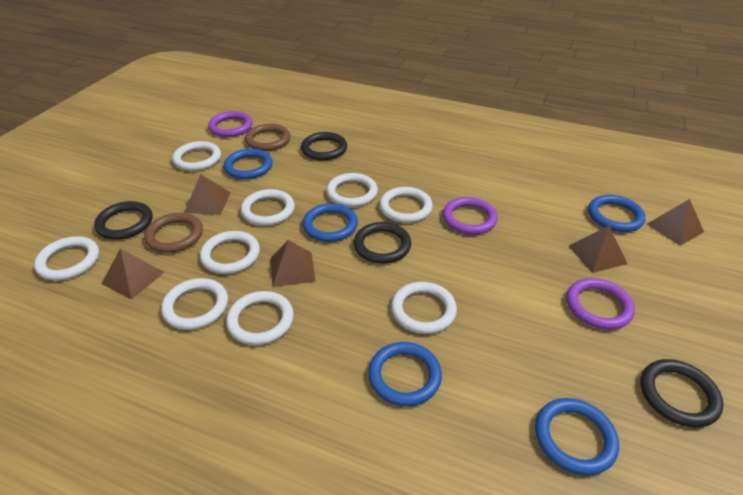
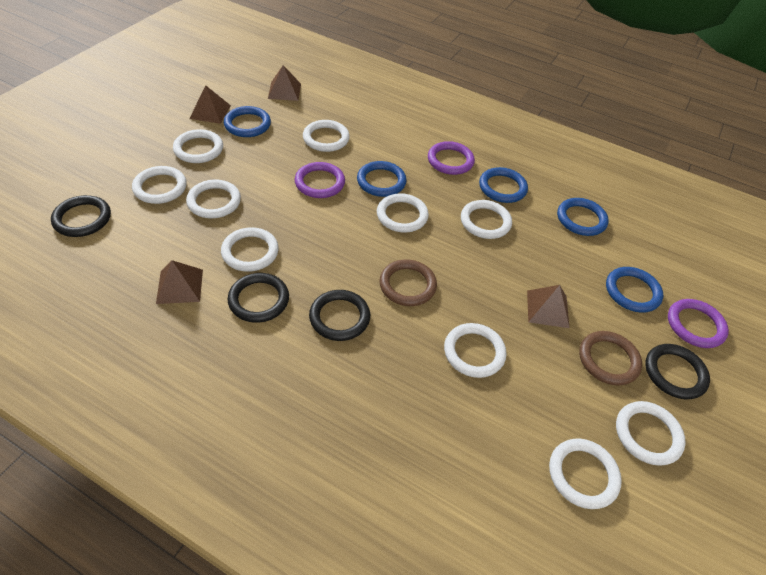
brown pyramid: 5 -> 4
white ring: 9 -> 10

